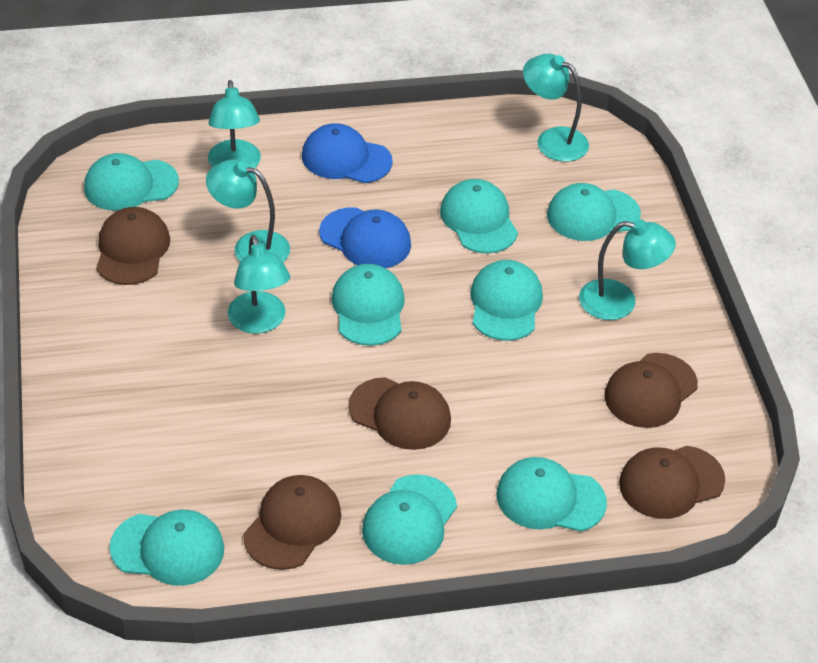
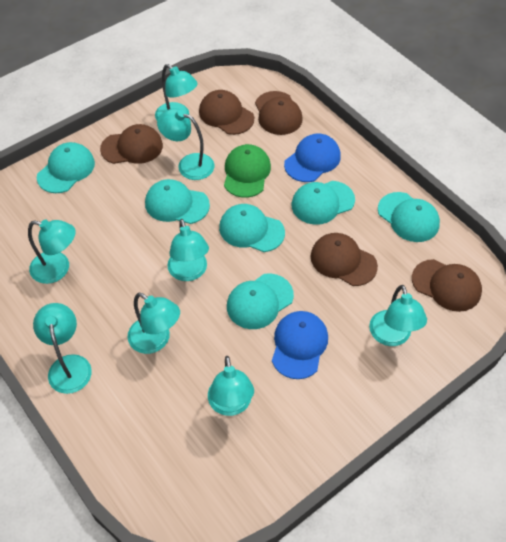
green cap: 0 -> 1
turquoise cap: 8 -> 6
turquoise lamp: 5 -> 8

